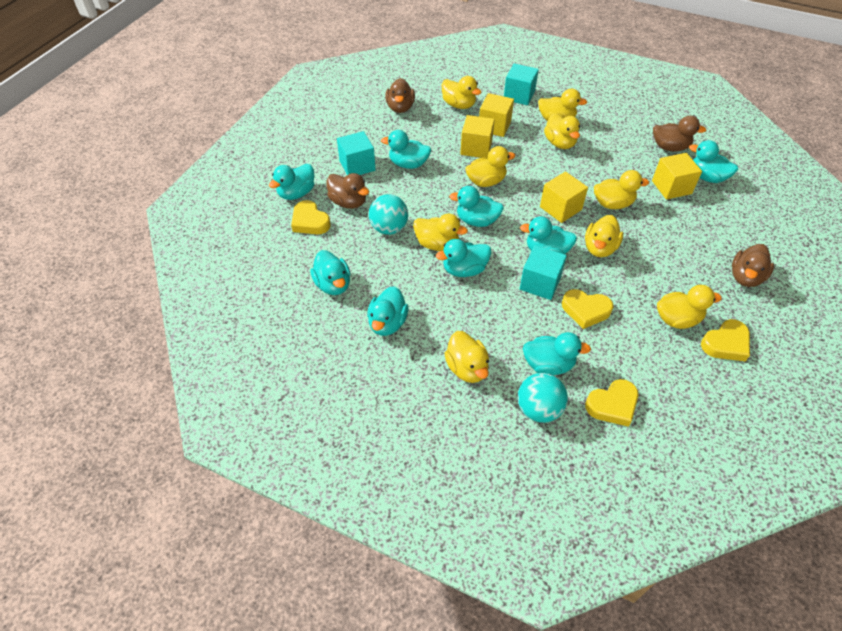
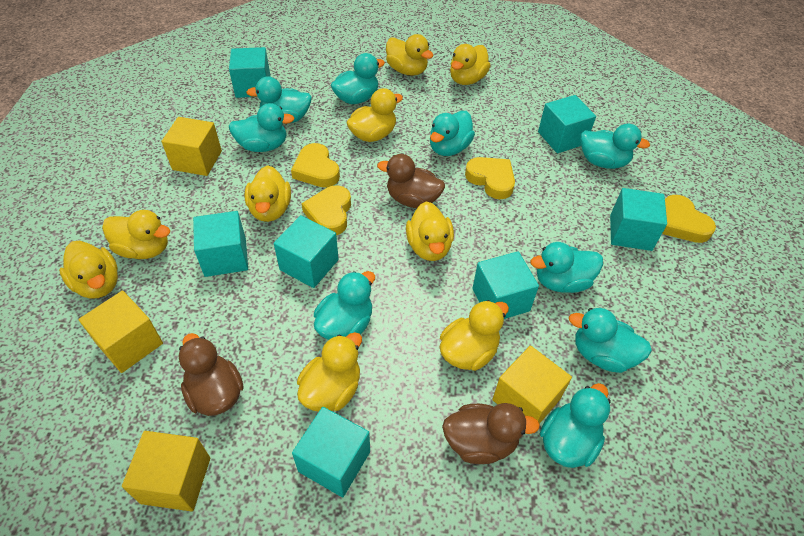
brown duck: 4 -> 3
turquoise ball: 2 -> 0
turquoise cube: 3 -> 7

